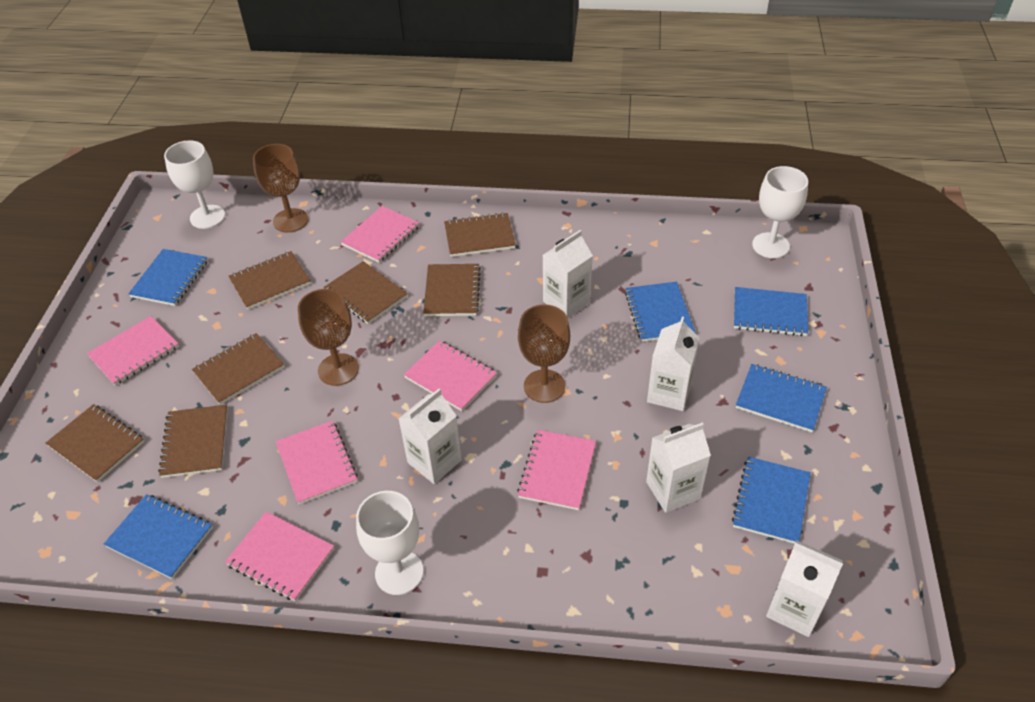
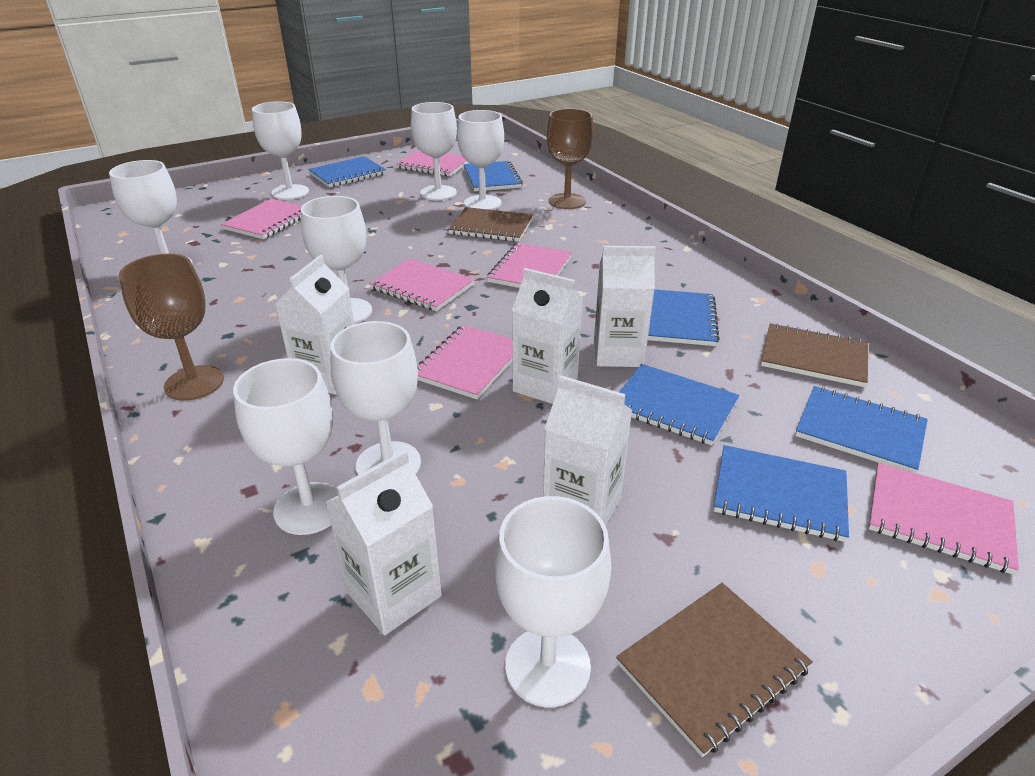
brown goblet: 3 -> 2
brown notebook: 7 -> 3
white goblet: 3 -> 8

